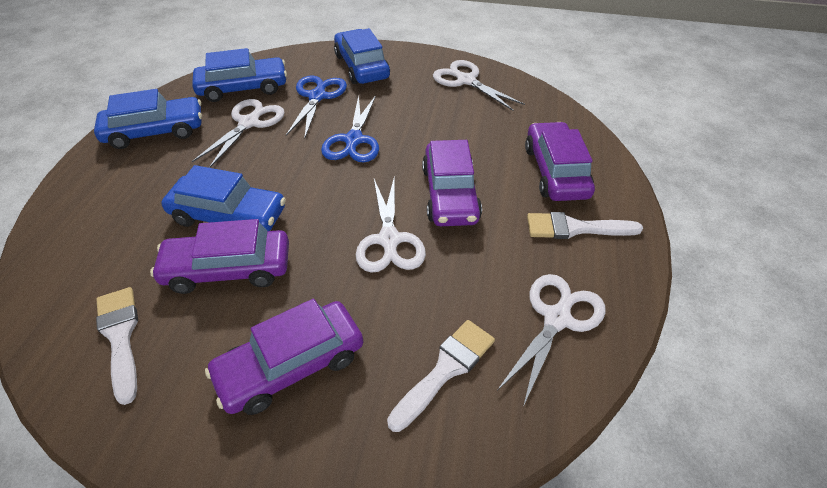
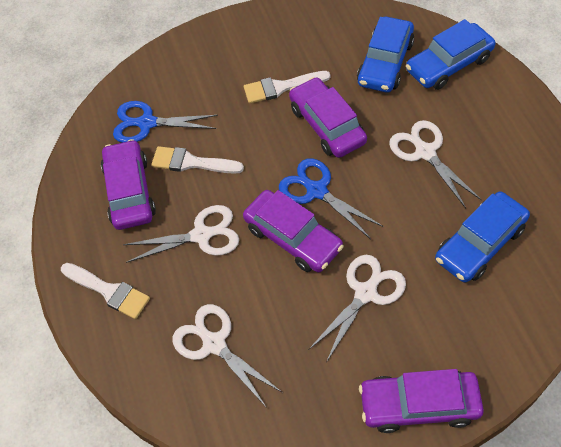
blue car: 4 -> 3

